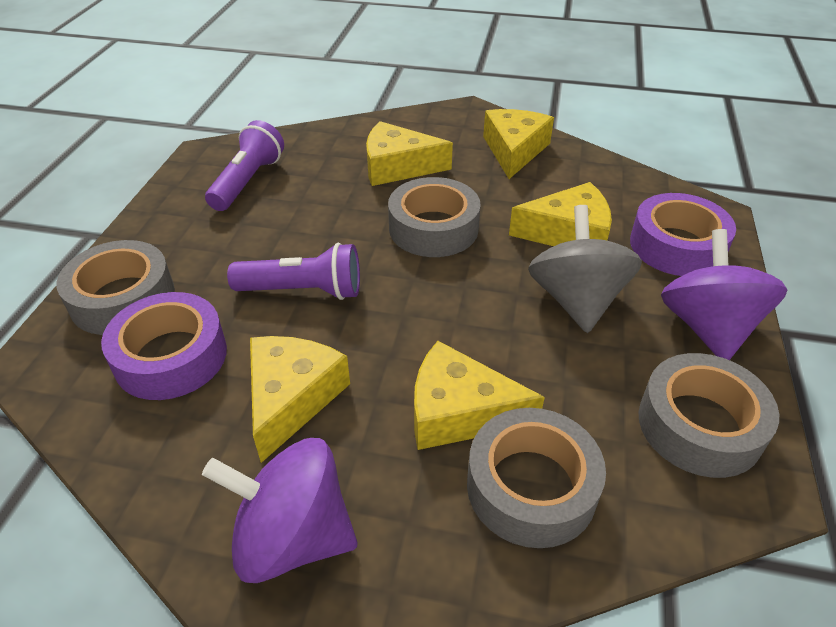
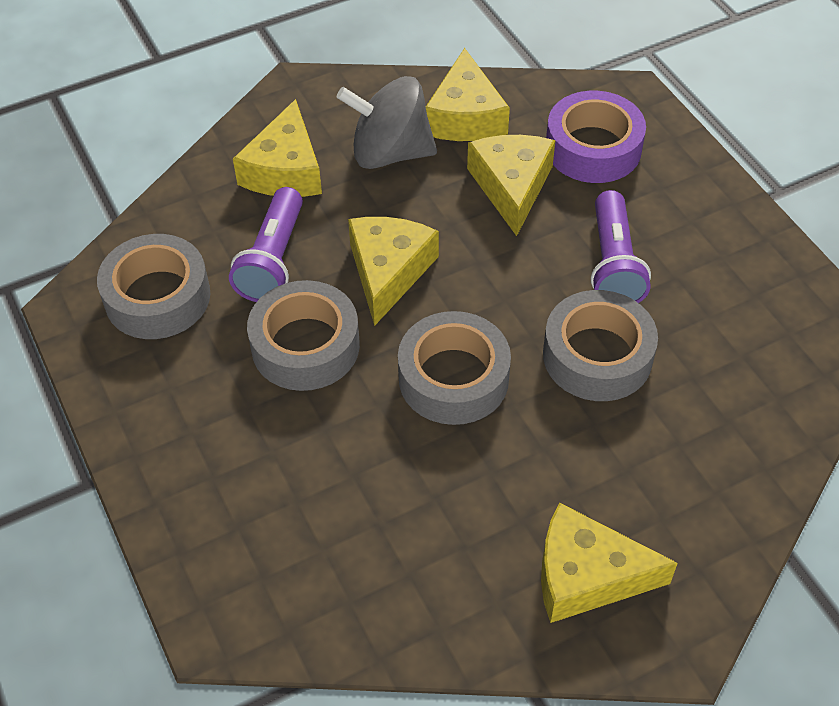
purple spinning top: 2 -> 0
purple tape: 2 -> 1

